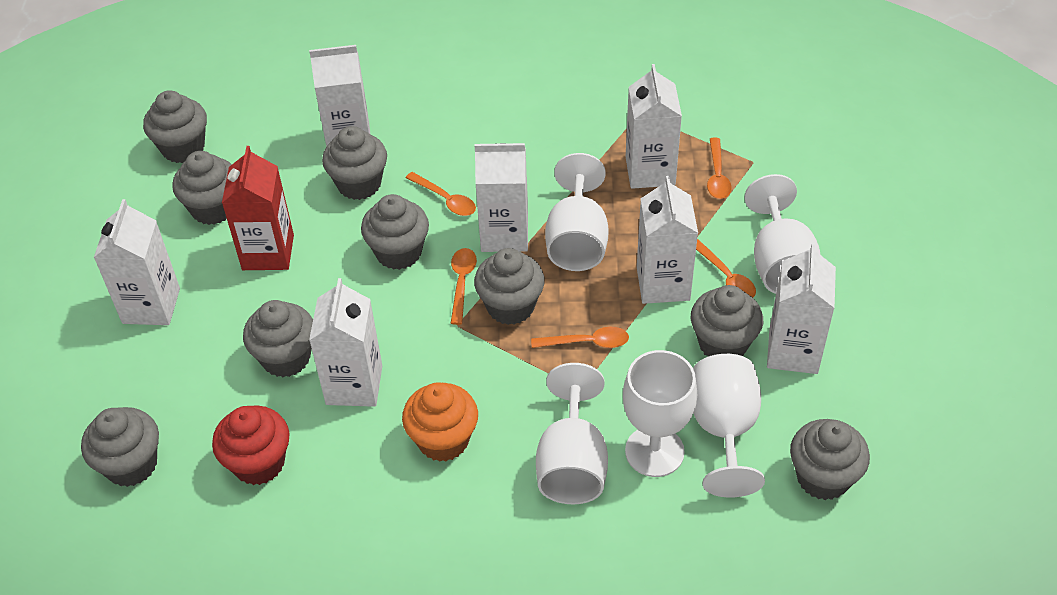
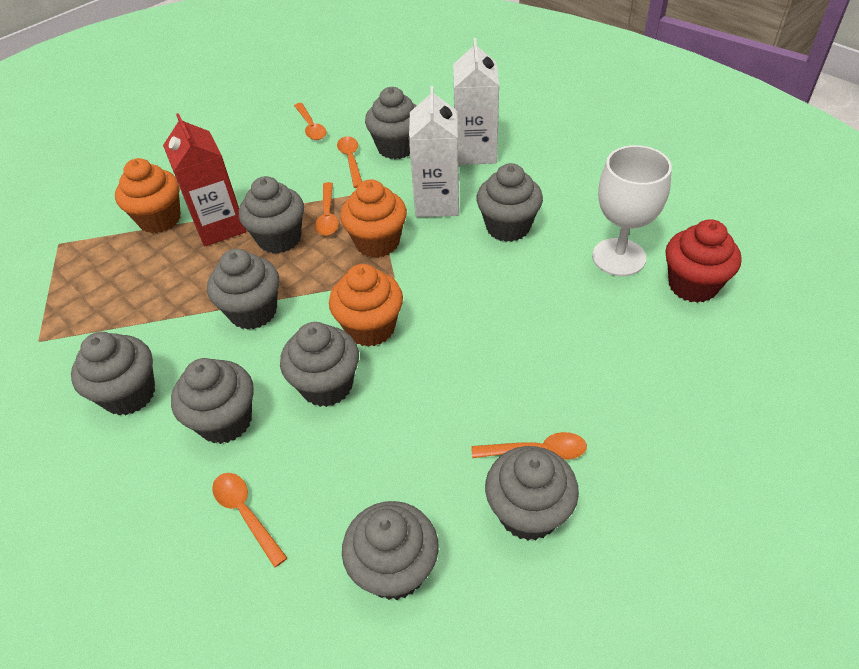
orange cupcake: 1 -> 3
white carton: 7 -> 2
white goblet: 5 -> 1

